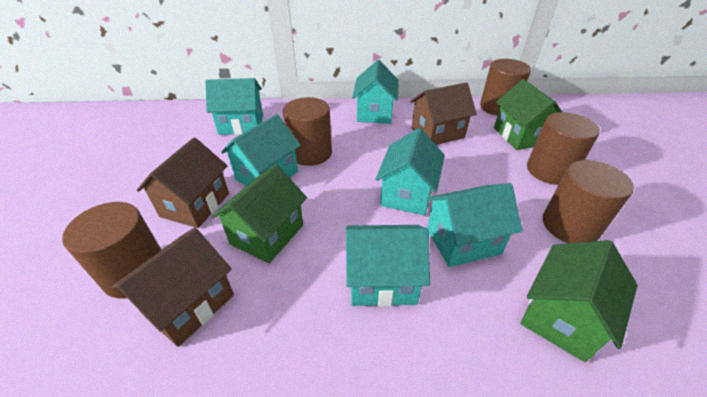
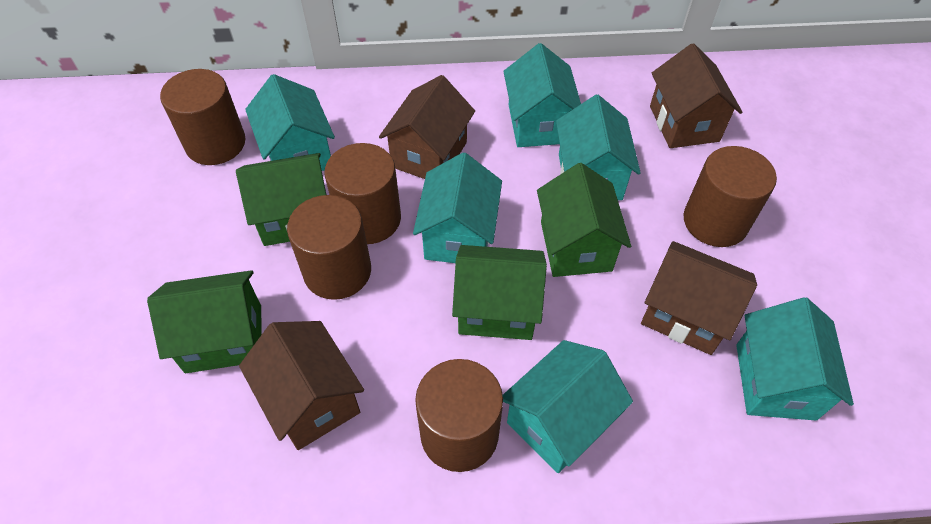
brown house: 3 -> 4
green house: 3 -> 4

